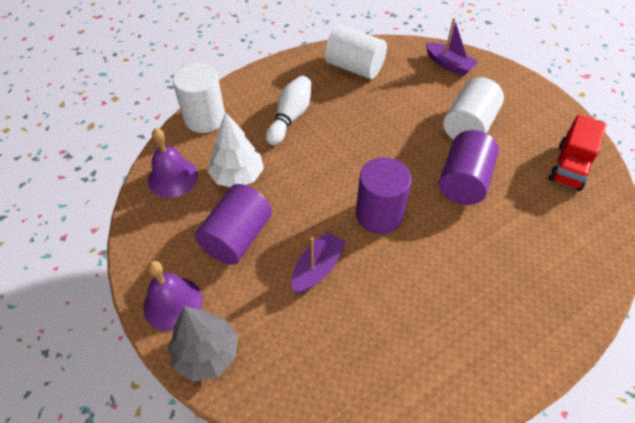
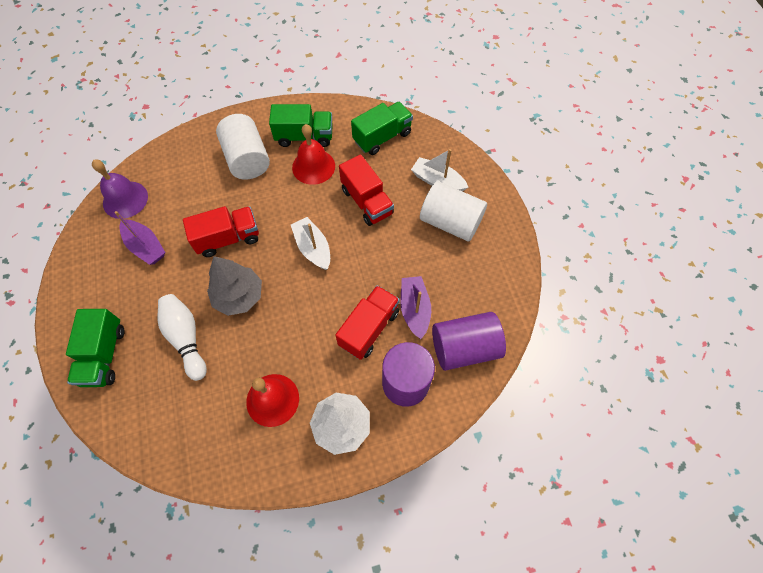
green truck: 0 -> 3
purple bell: 2 -> 1
purple cylinder: 3 -> 2
red bell: 0 -> 2
red truck: 1 -> 3
white boat: 0 -> 2
white cylinder: 3 -> 2

